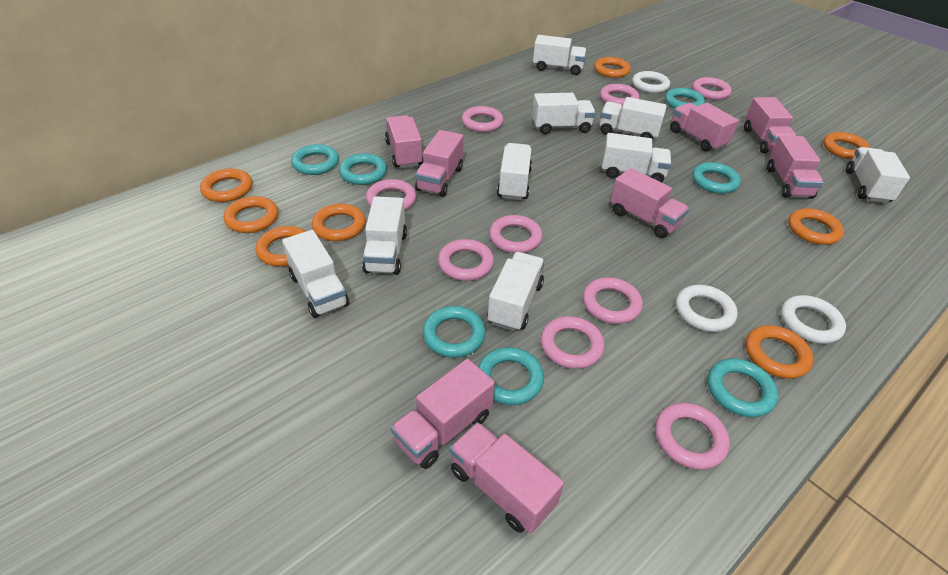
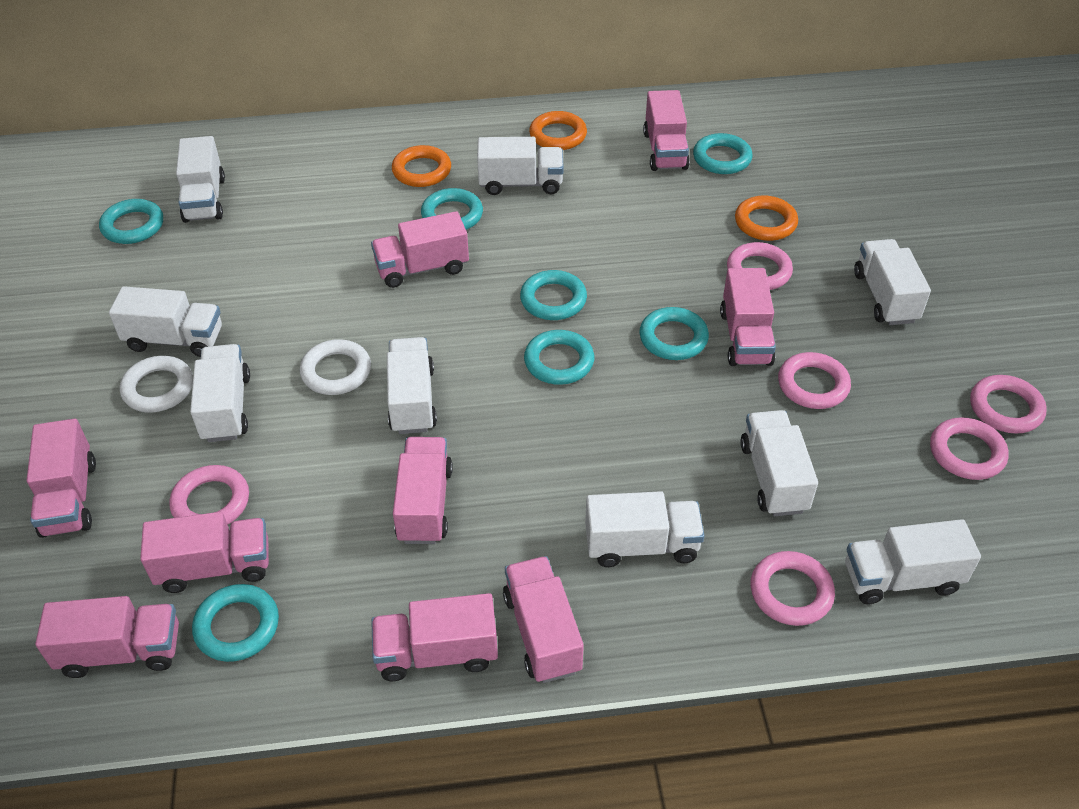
orange ring: 8 -> 3
pink ring: 9 -> 6
pink truck: 8 -> 9
white ring: 3 -> 2

